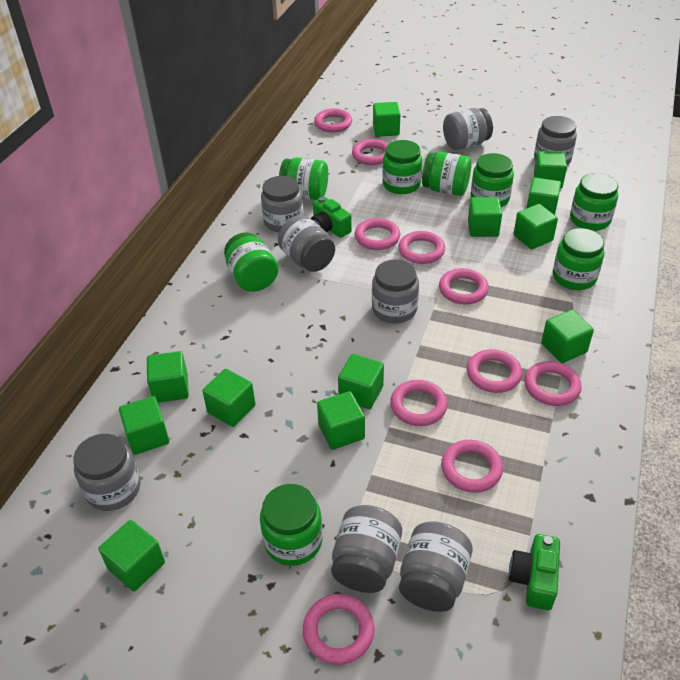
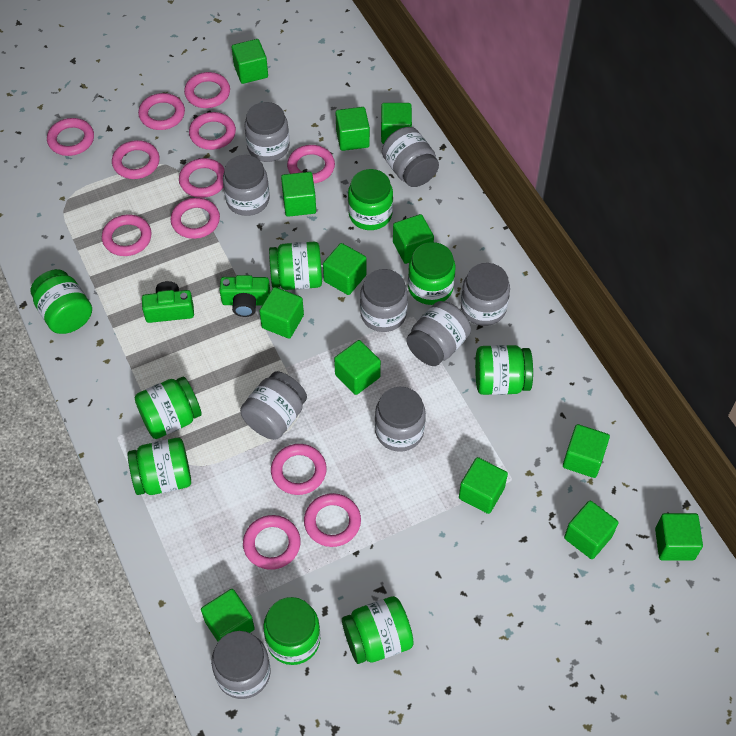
green cube: 12 -> 13
green jar: 8 -> 9
grey jar: 8 -> 9
pink ring: 10 -> 12

